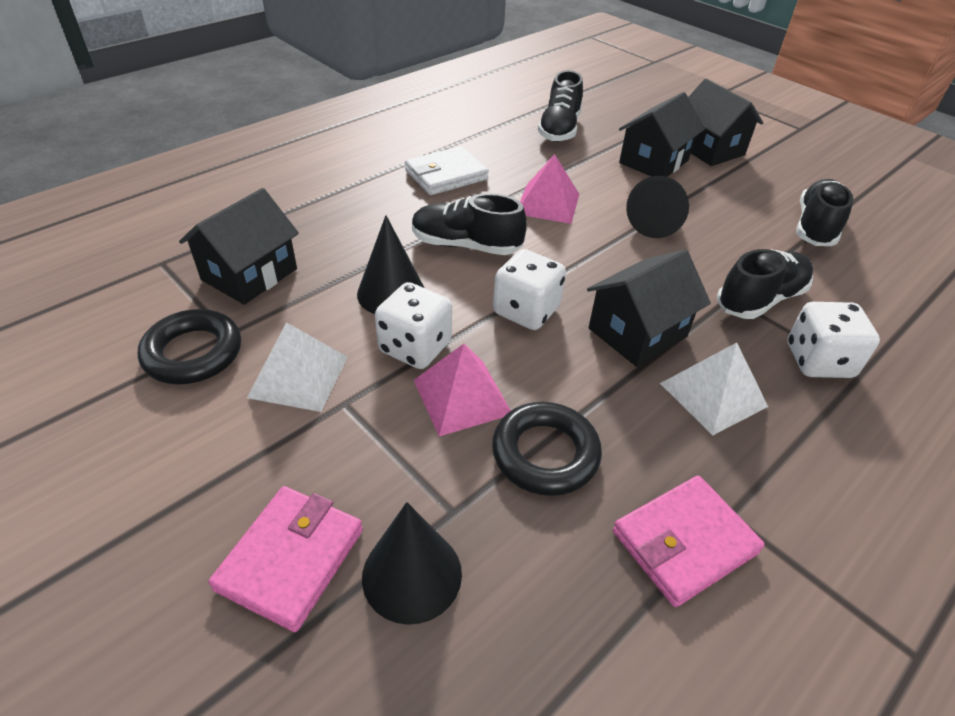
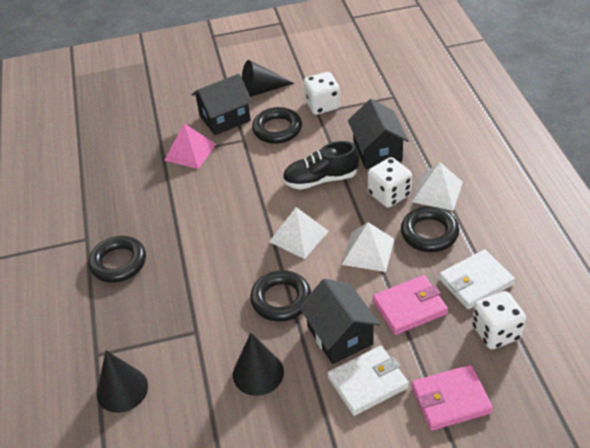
black house: 4 -> 3
black ring: 2 -> 4
black shoe: 4 -> 1
pink pyramid: 2 -> 1
white pyramid: 2 -> 3
white wallet: 1 -> 2

